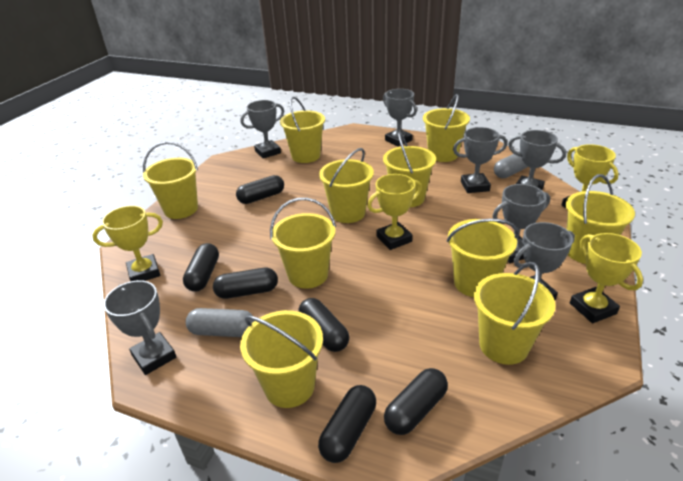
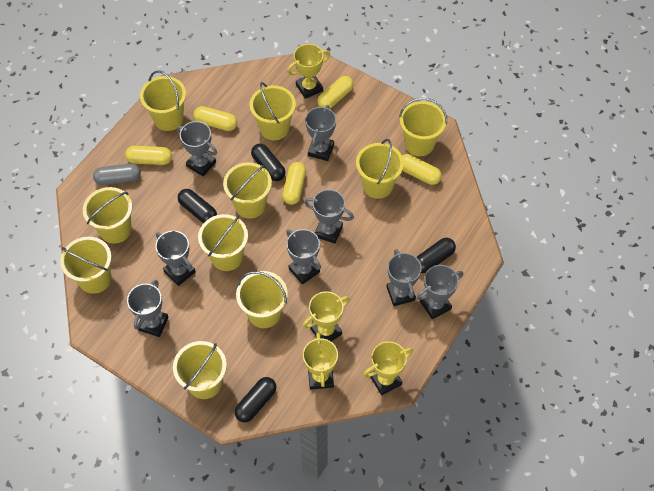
black capsule: 6 -> 4
grey capsule: 2 -> 1
grey trophy: 7 -> 8
yellow capsule: 0 -> 5

